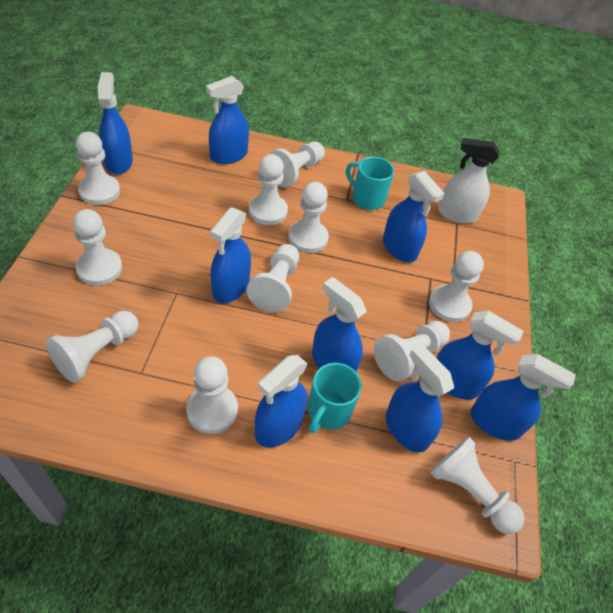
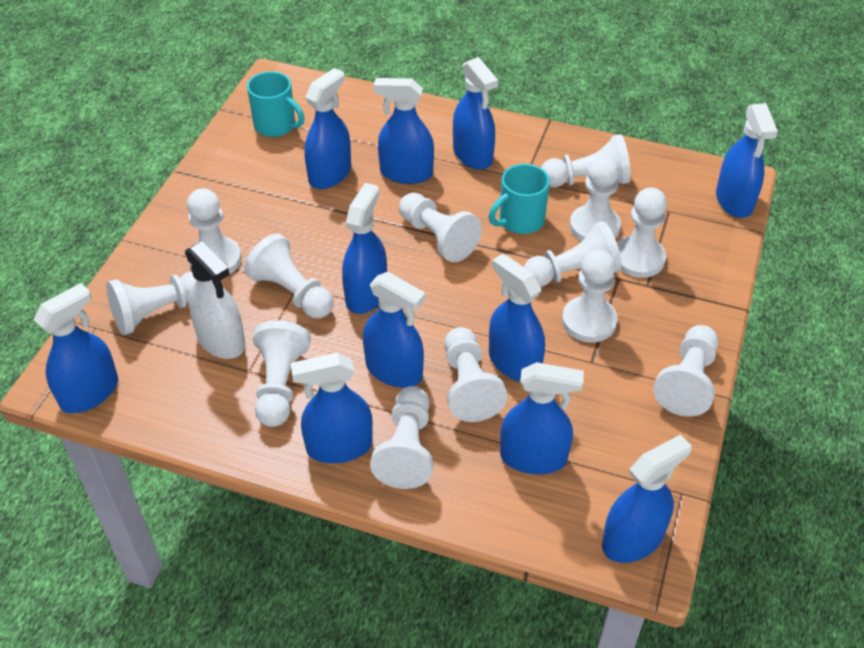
blue spray bottle: 9 -> 11
white pawn: 11 -> 13

